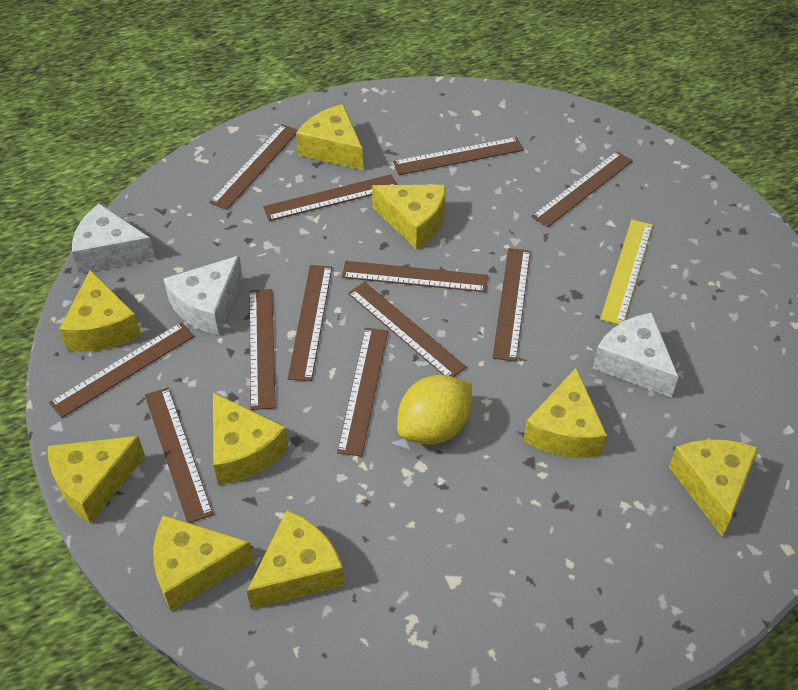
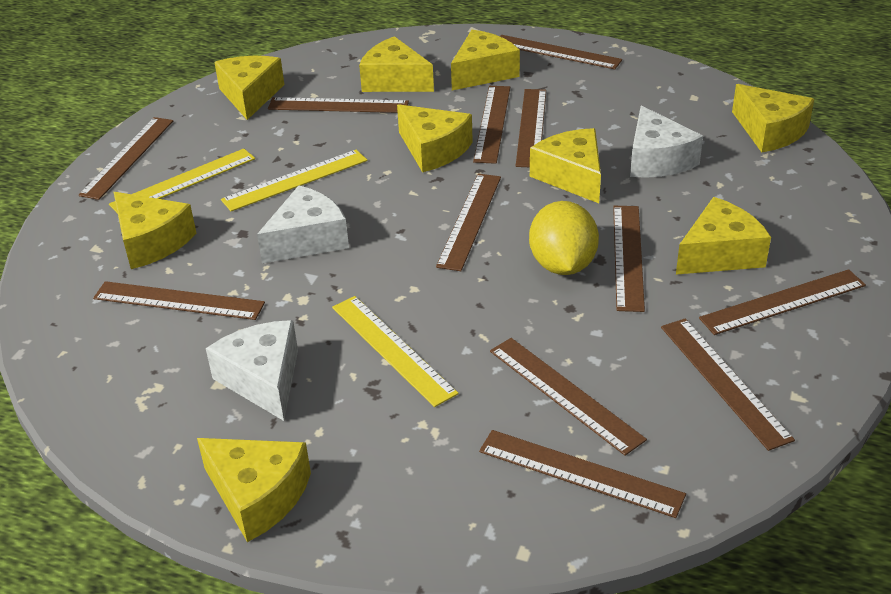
yellow ruler: 1 -> 3

